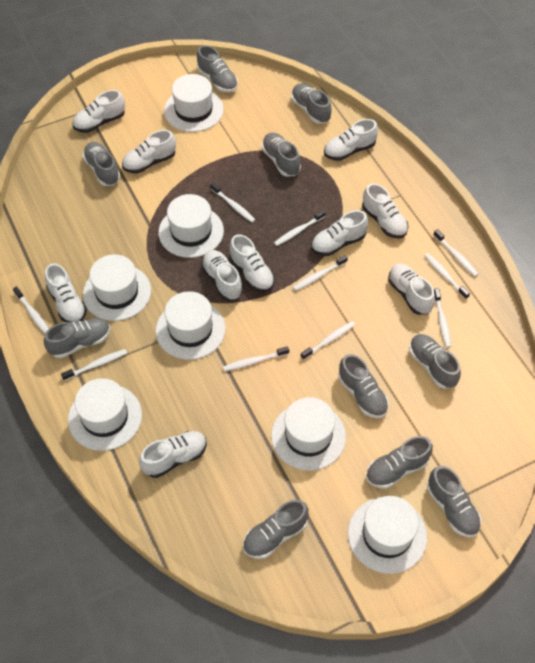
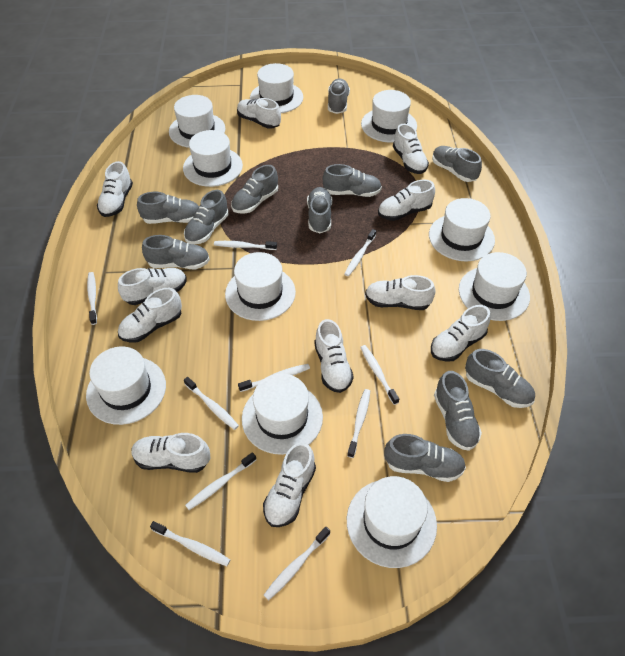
grey shoe: 10 -> 11
white hat: 7 -> 10
white shoe: 10 -> 11

